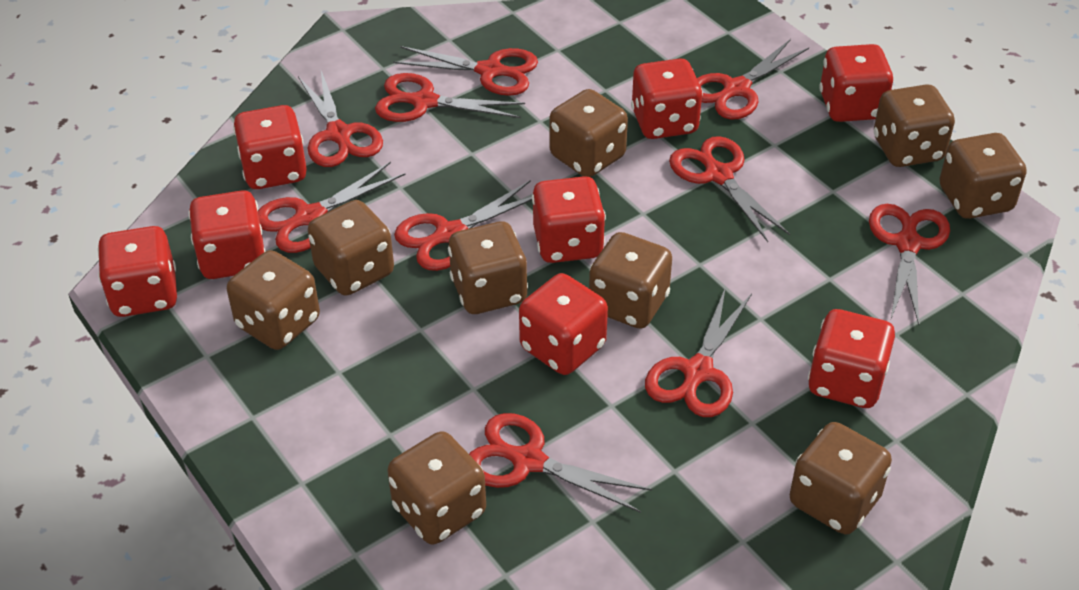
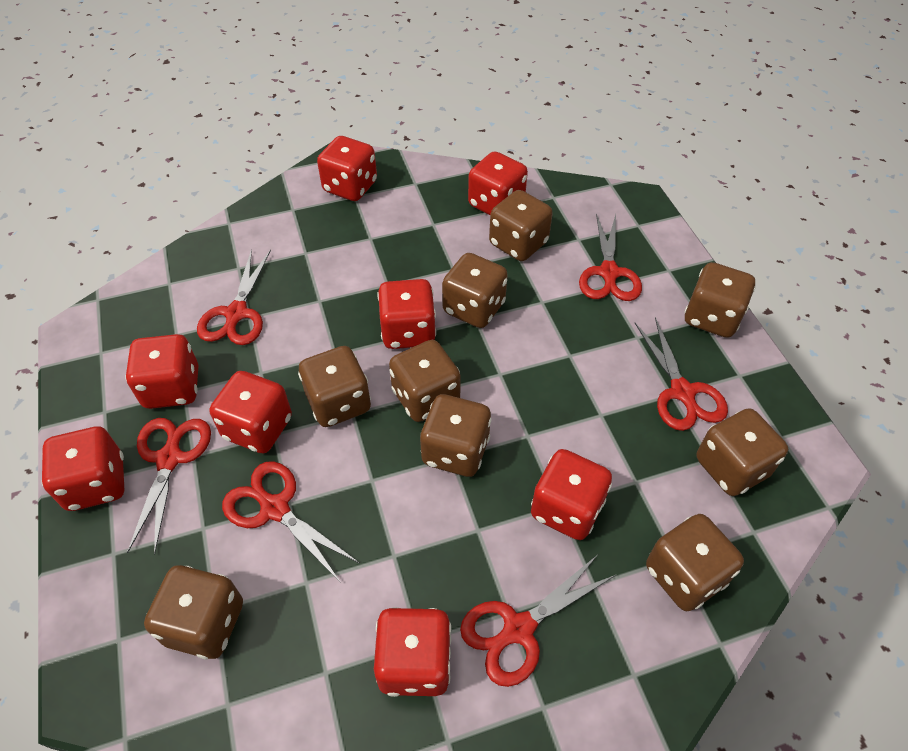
red scissors: 10 -> 6

